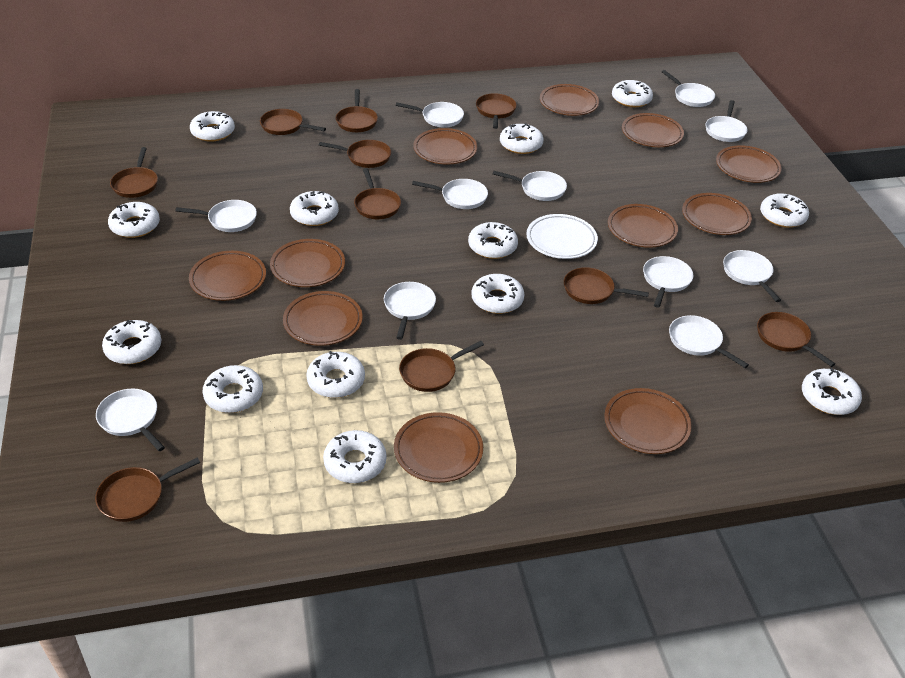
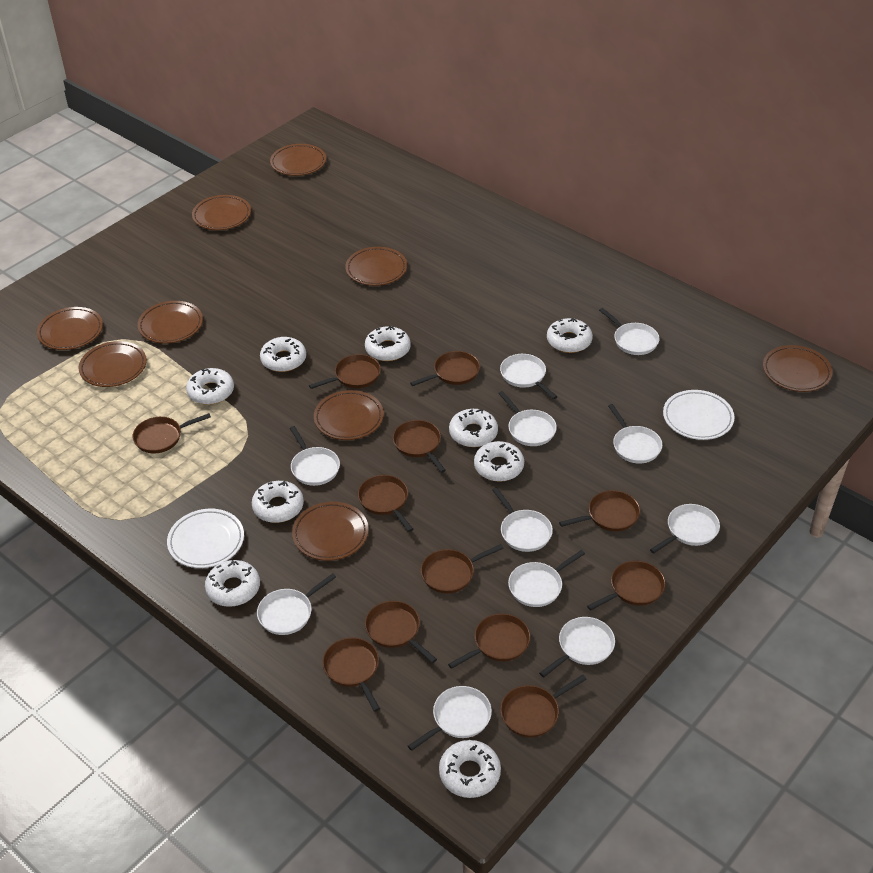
brown pan: 10 -> 12
brown plate: 11 -> 9
white donut: 13 -> 9
white plate: 1 -> 2

